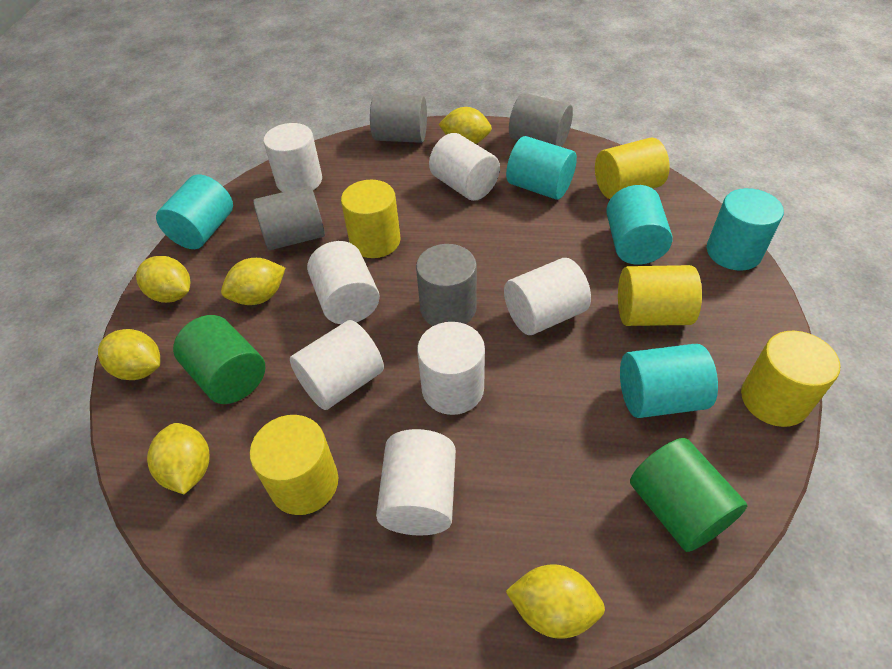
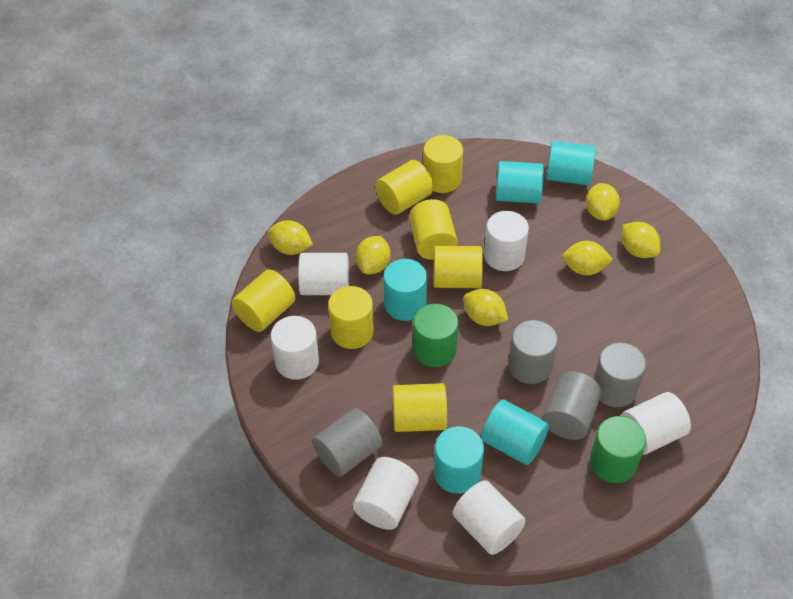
white cylinder: 7 -> 6
yellow cylinder: 5 -> 7

